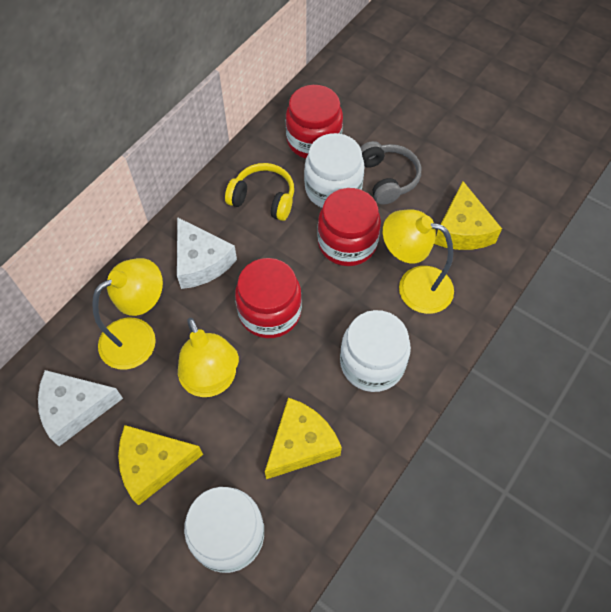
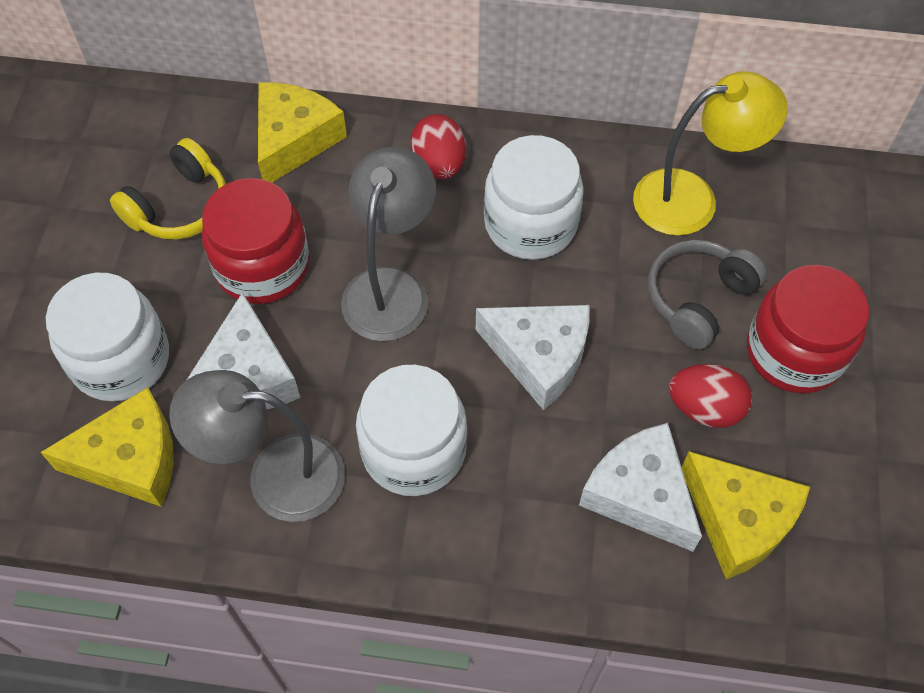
grey lamp: 0 -> 2
red egg: 0 -> 2
red jar: 3 -> 2
white cheese: 2 -> 3
yellow lamp: 3 -> 1

